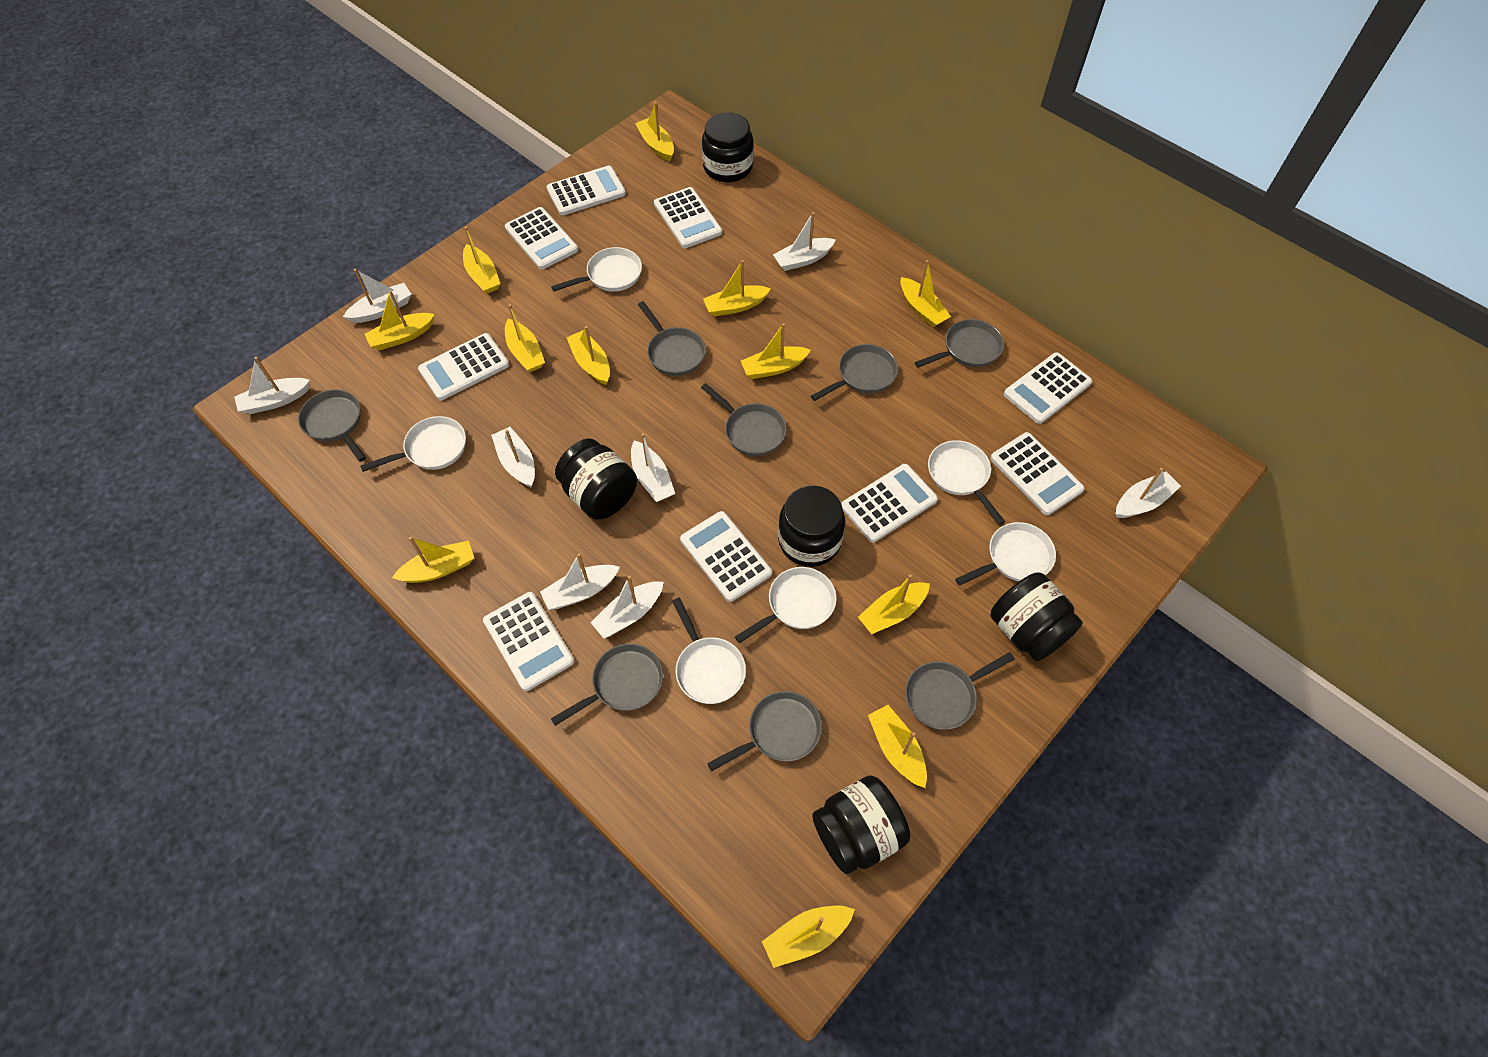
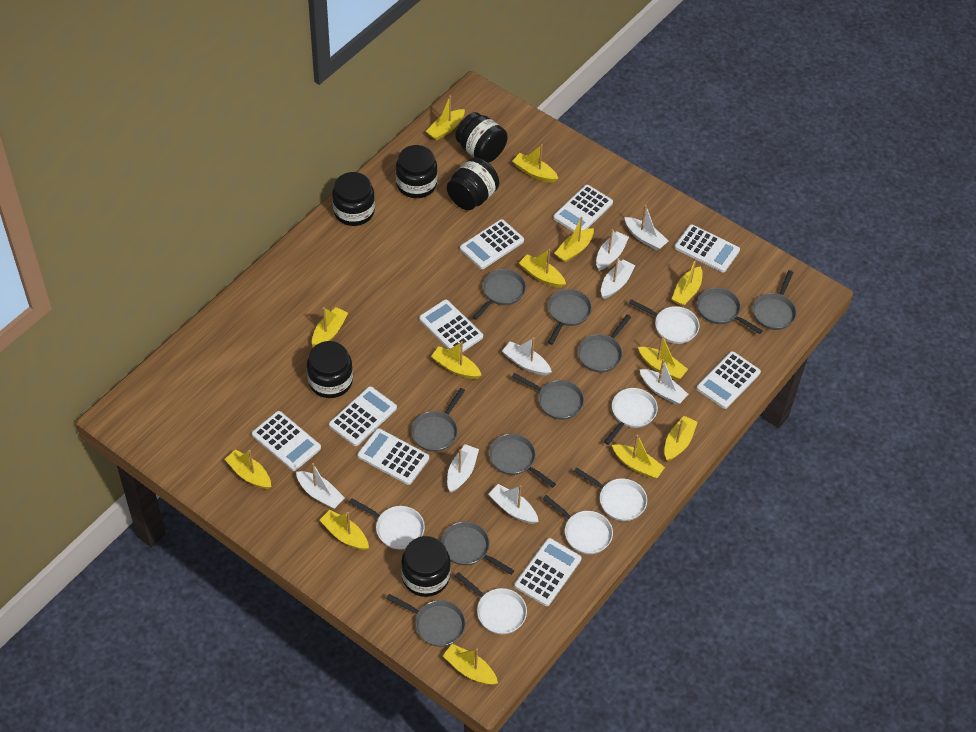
black jar: 5 -> 6
grey pan: 8 -> 10
yellow boat: 12 -> 13

